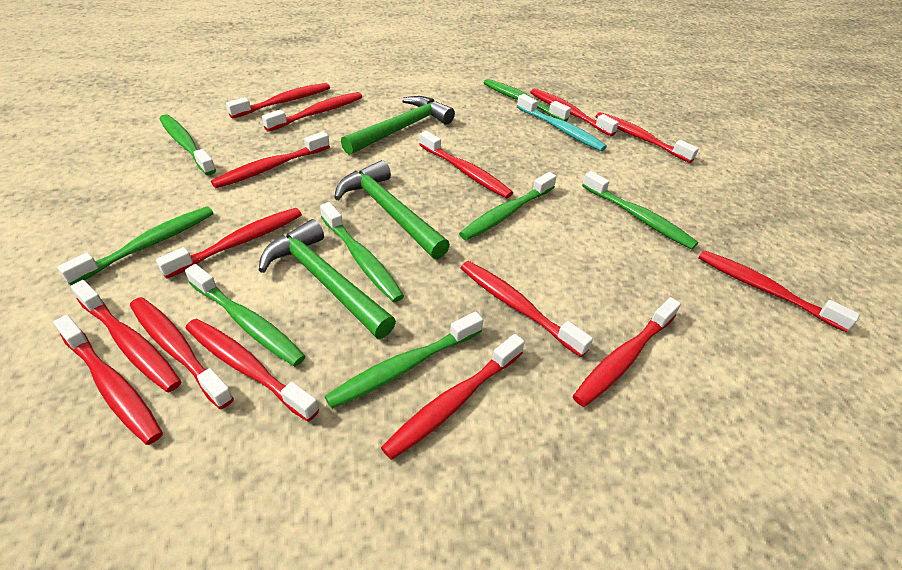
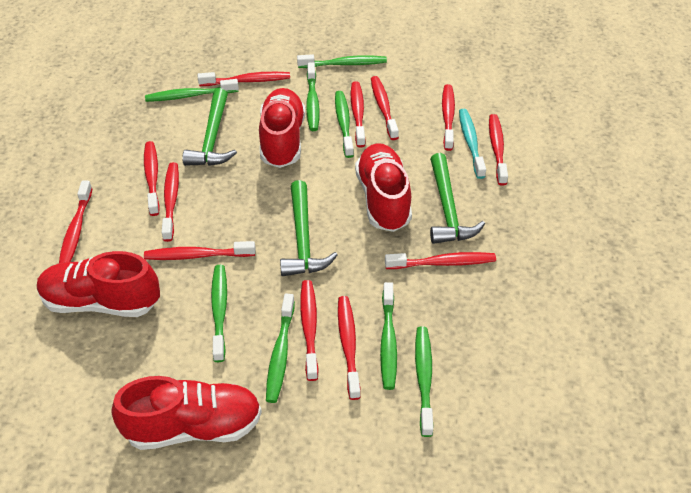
red shoe: 0 -> 4
red toothbrush: 15 -> 12

